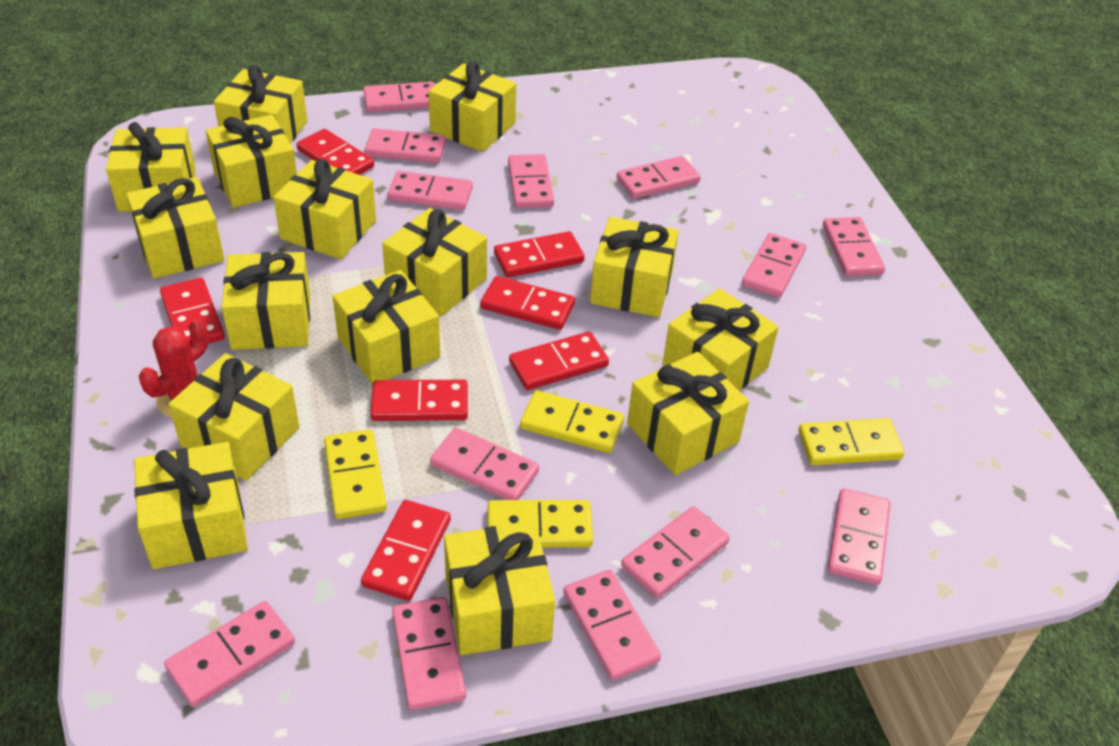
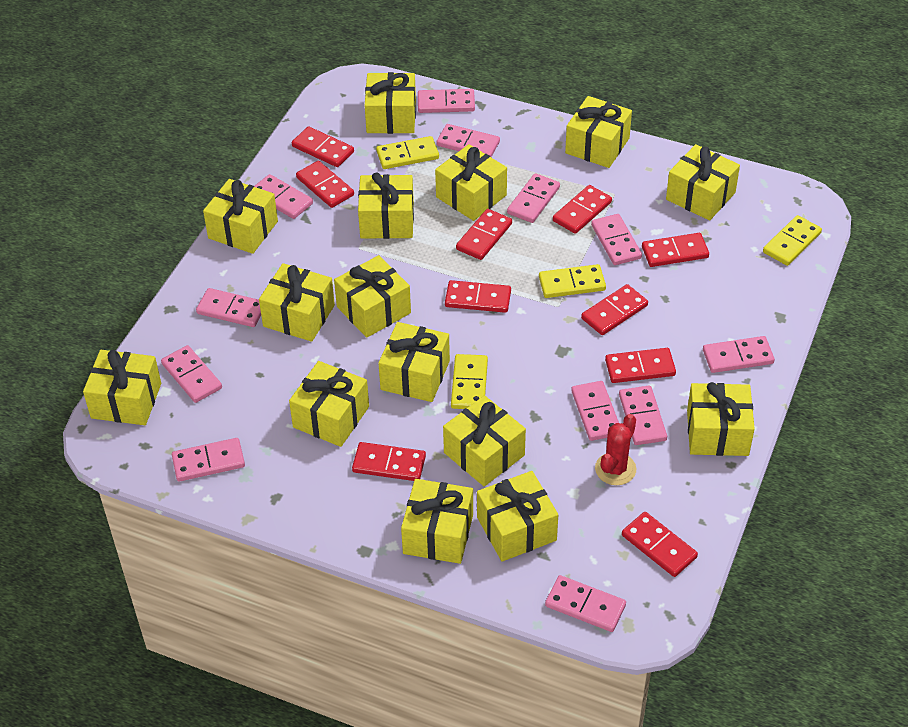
pink domino: 13 -> 12
red domino: 7 -> 10

